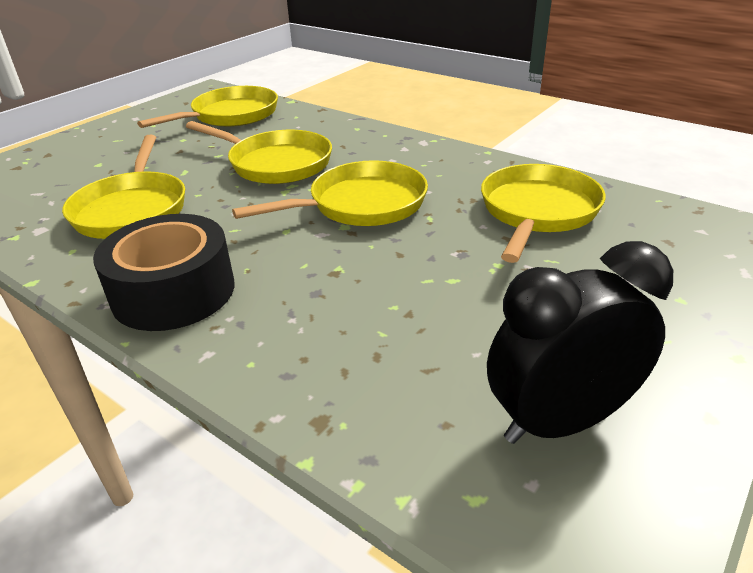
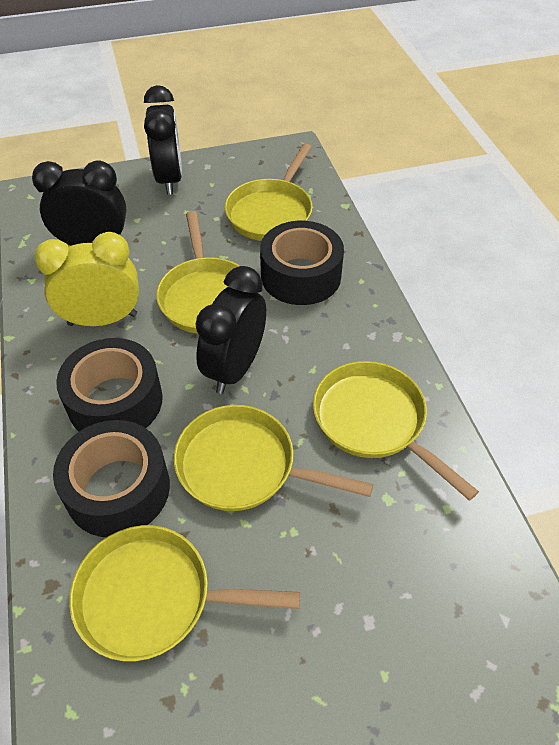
black clock: 1 -> 3
black tape: 1 -> 3
yellow clock: 0 -> 1

